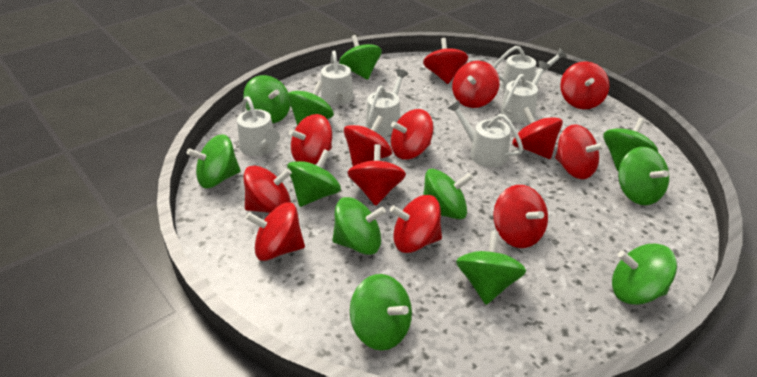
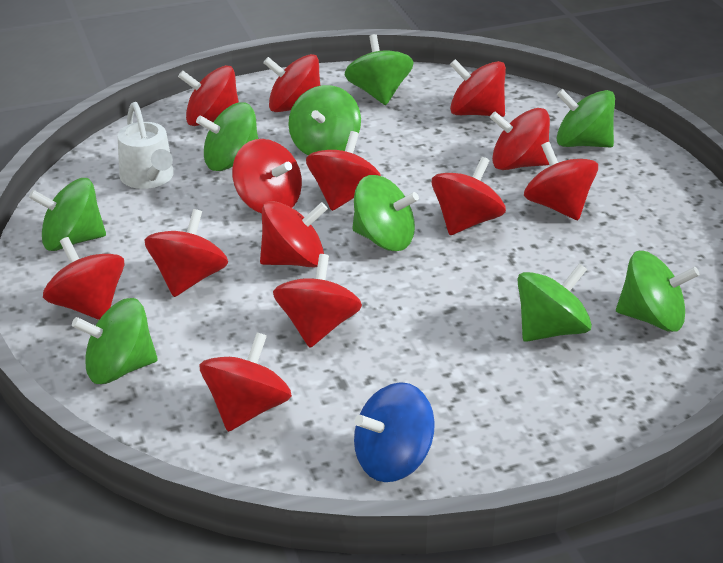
blue spinning top: 0 -> 1
green spinning top: 12 -> 9
white watering can: 6 -> 1

